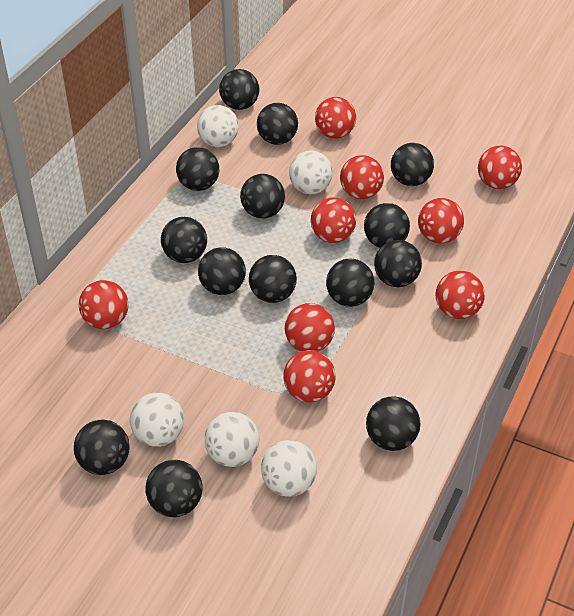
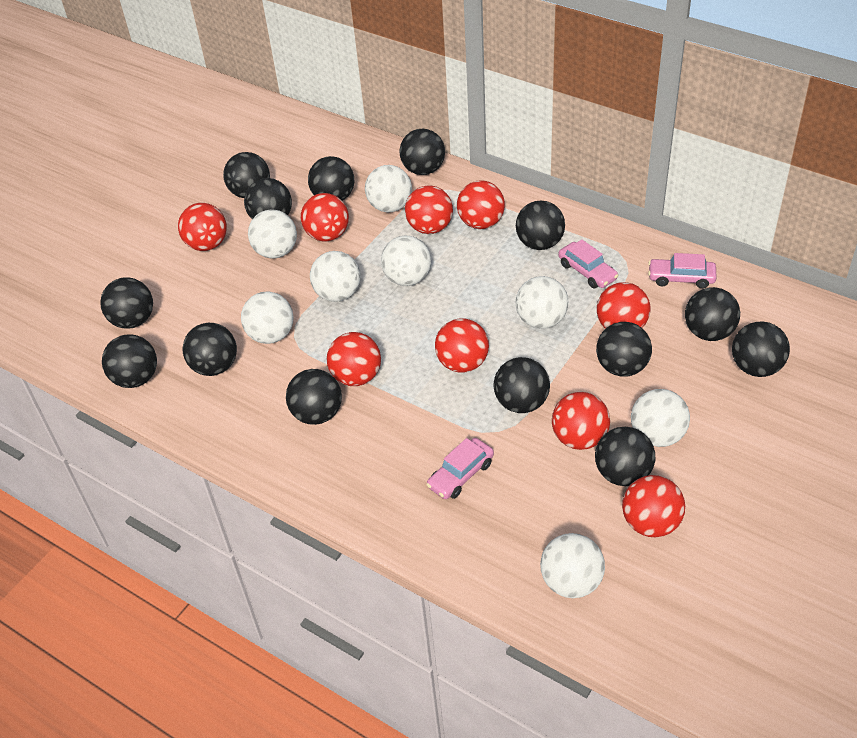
pink car: 0 -> 3
white ball: 5 -> 8

